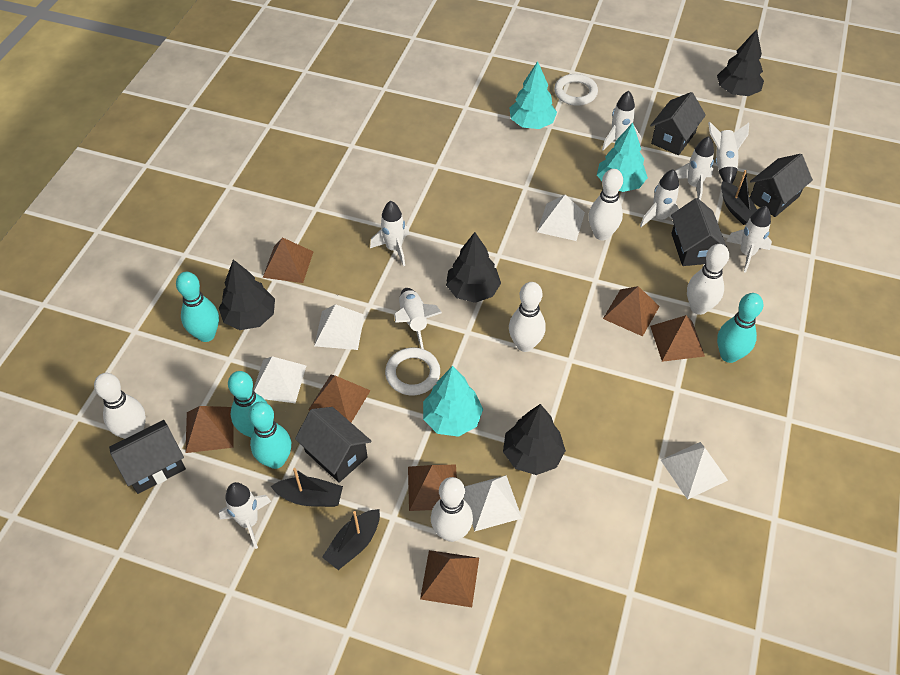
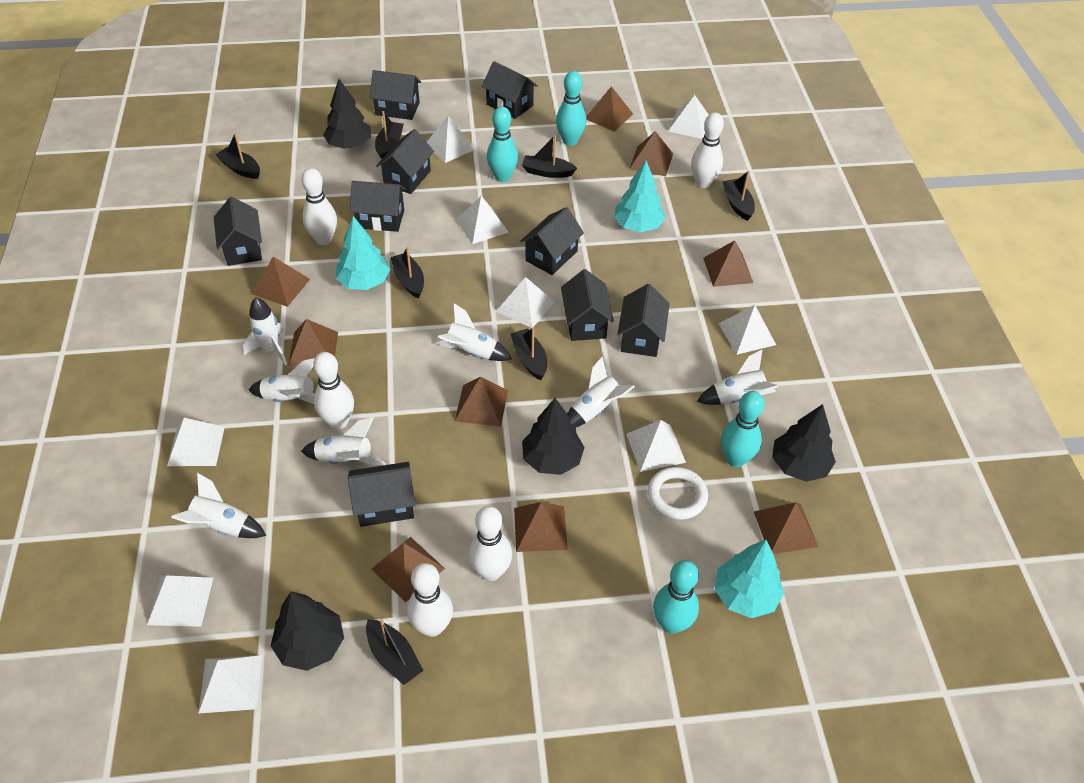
black boat: 3 -> 7
black house: 5 -> 9
brown pyramid: 7 -> 9
white pyramid: 5 -> 9
white ring: 2 -> 1
white rocket: 8 -> 7

